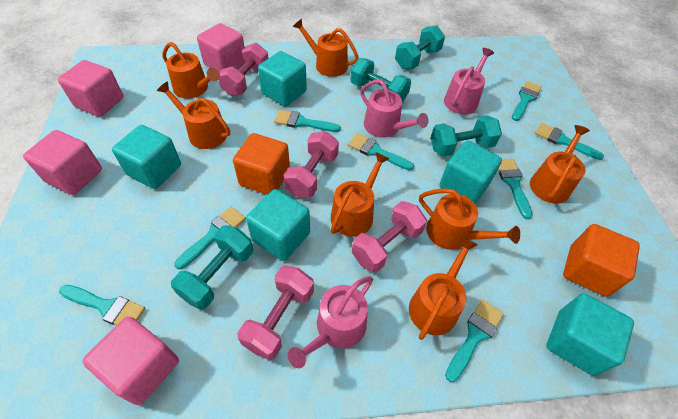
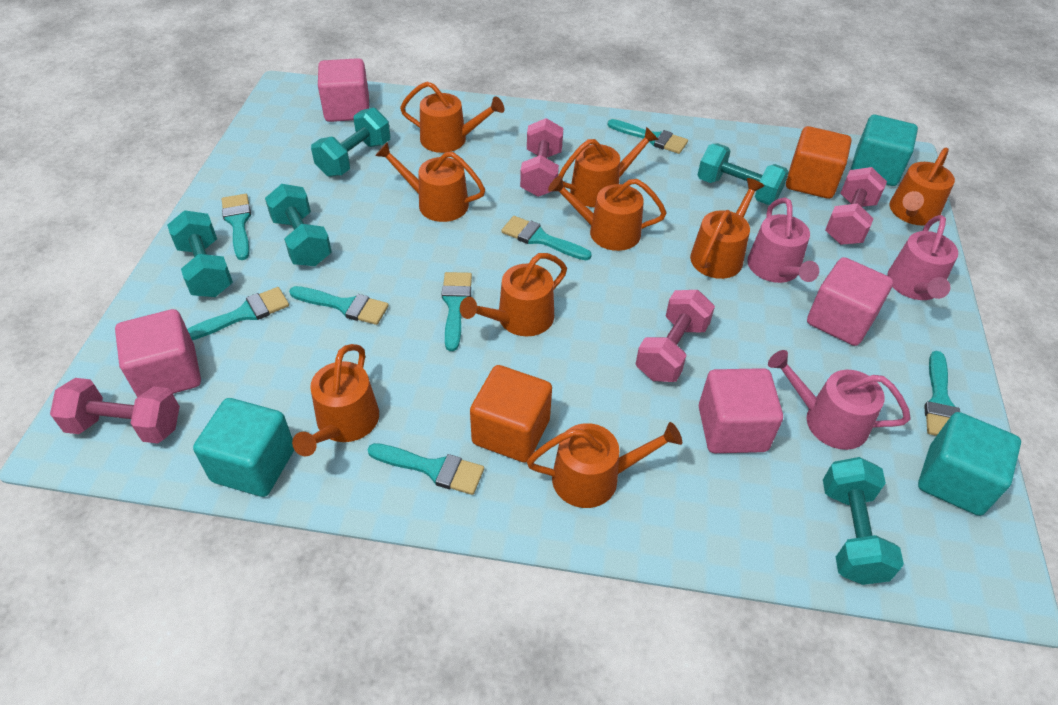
orange watering can: 7 -> 9
turquoise cube: 5 -> 3
turquoise dumbbell: 4 -> 5

